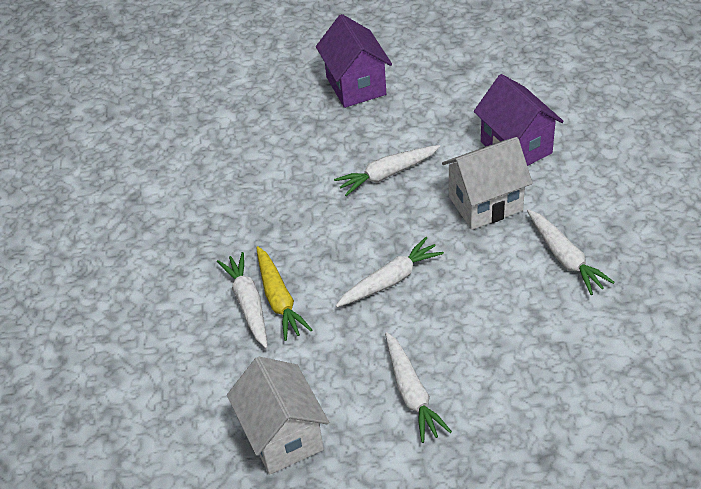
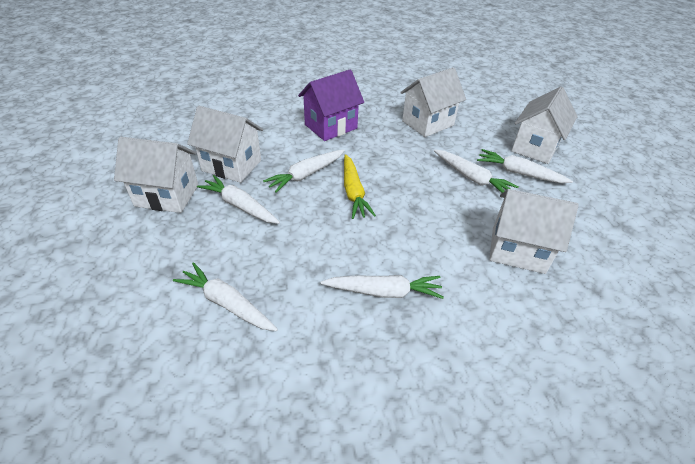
purple house: 2 -> 1
white carrot: 5 -> 6
white house: 2 -> 5

